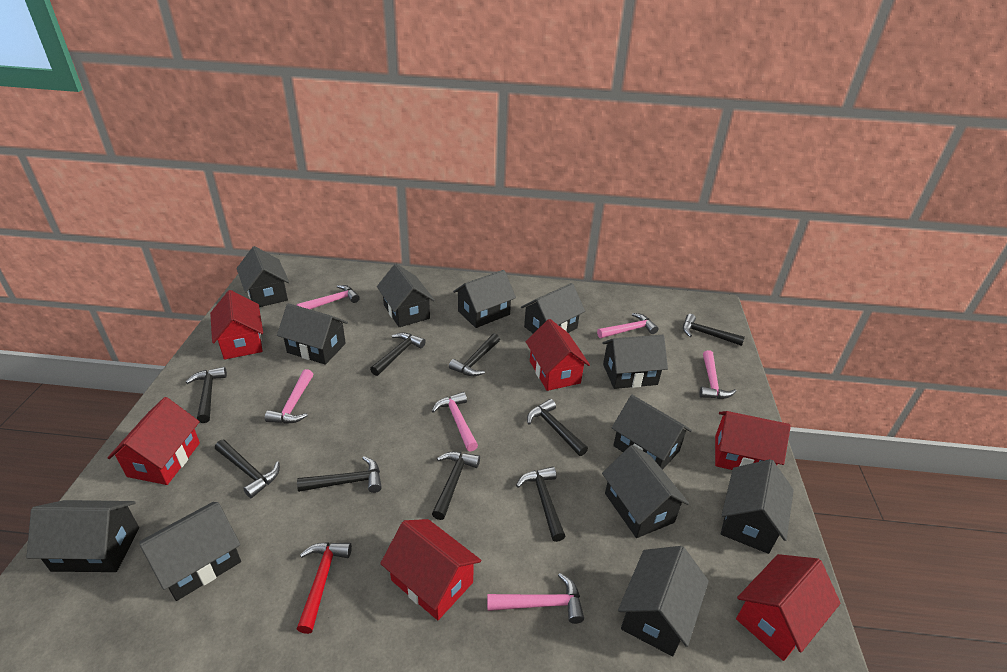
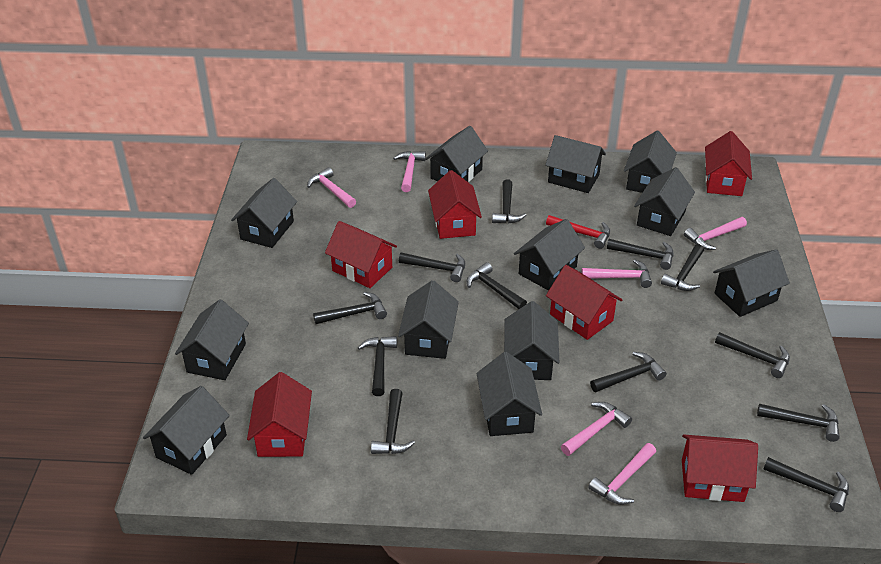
black hammer: 9 -> 12

